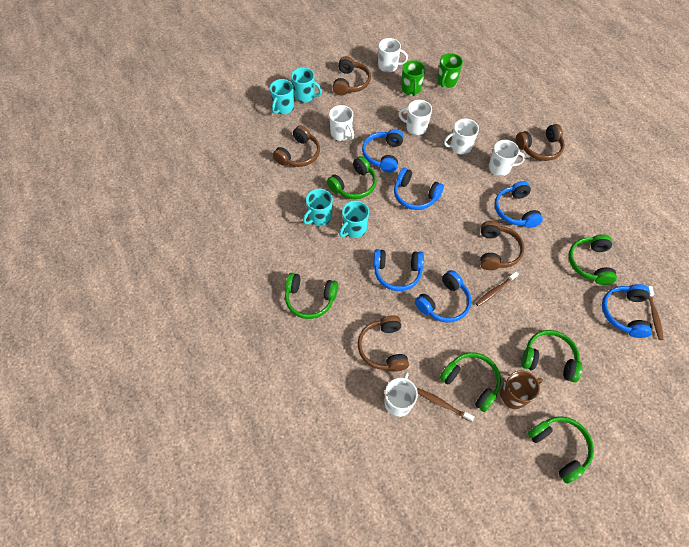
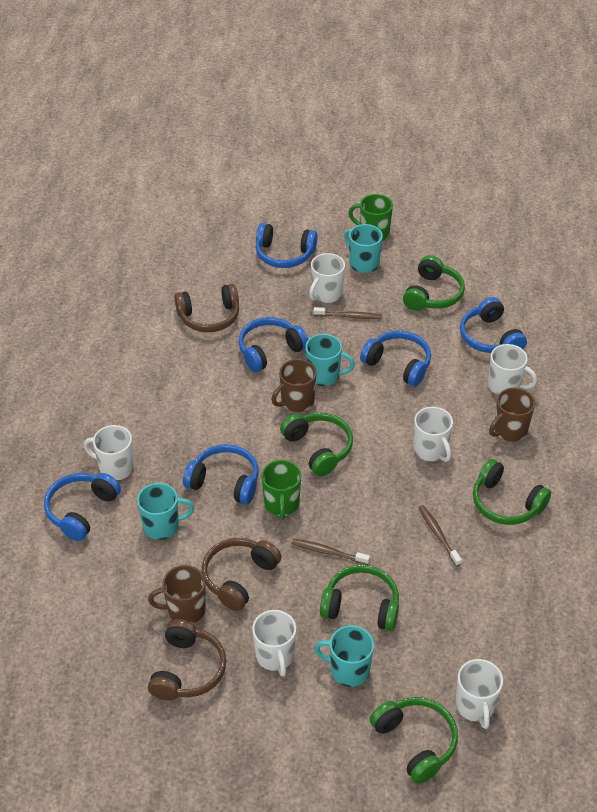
brown headphones: 5 -> 3
brown mug: 1 -> 3
green headphones: 6 -> 5

